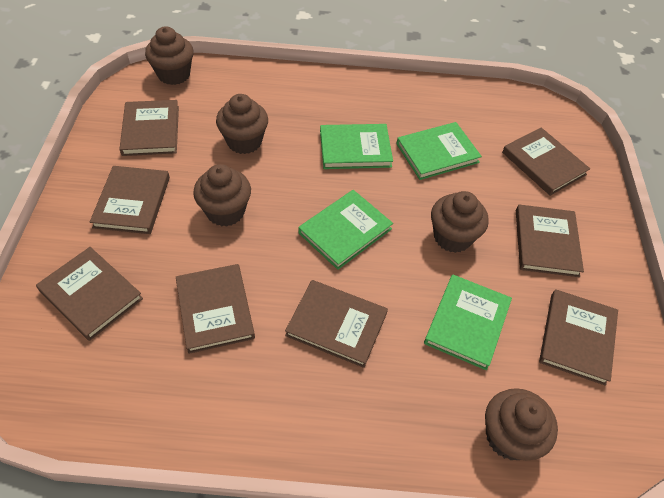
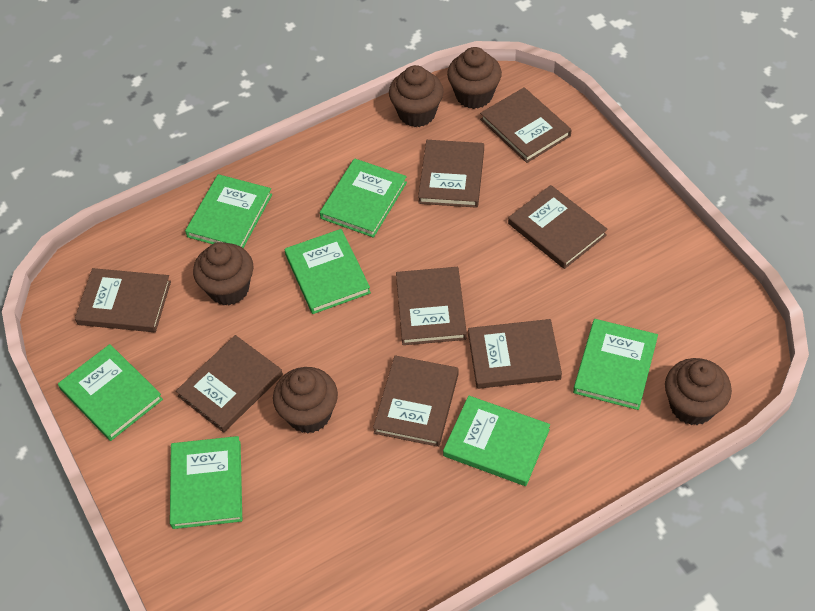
green book: 4 -> 7

